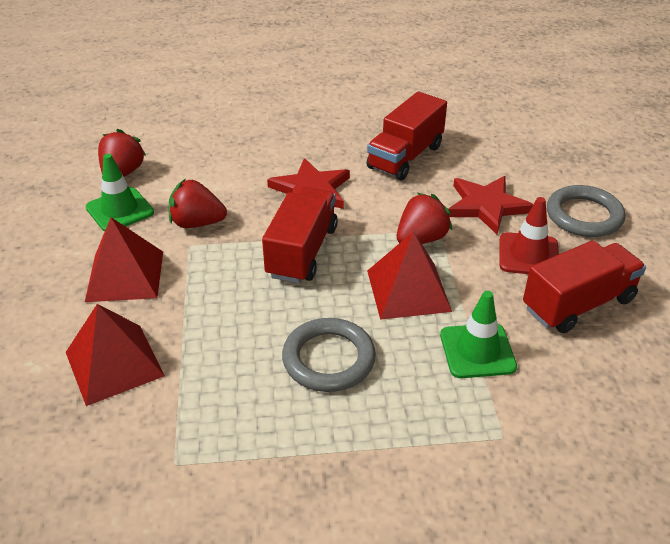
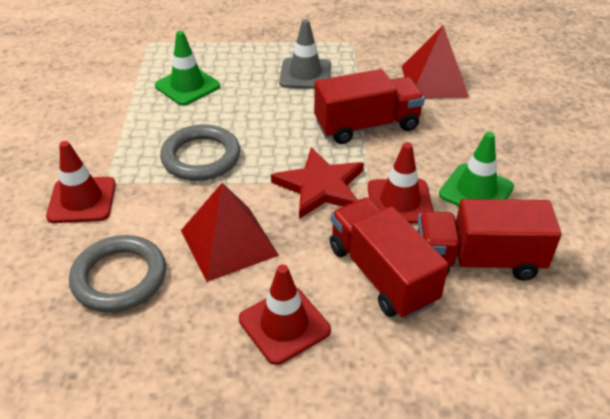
grey traffic cone: 0 -> 1
red pyramid: 3 -> 2
red star: 2 -> 1
red strawberry: 3 -> 0
red traffic cone: 1 -> 3

